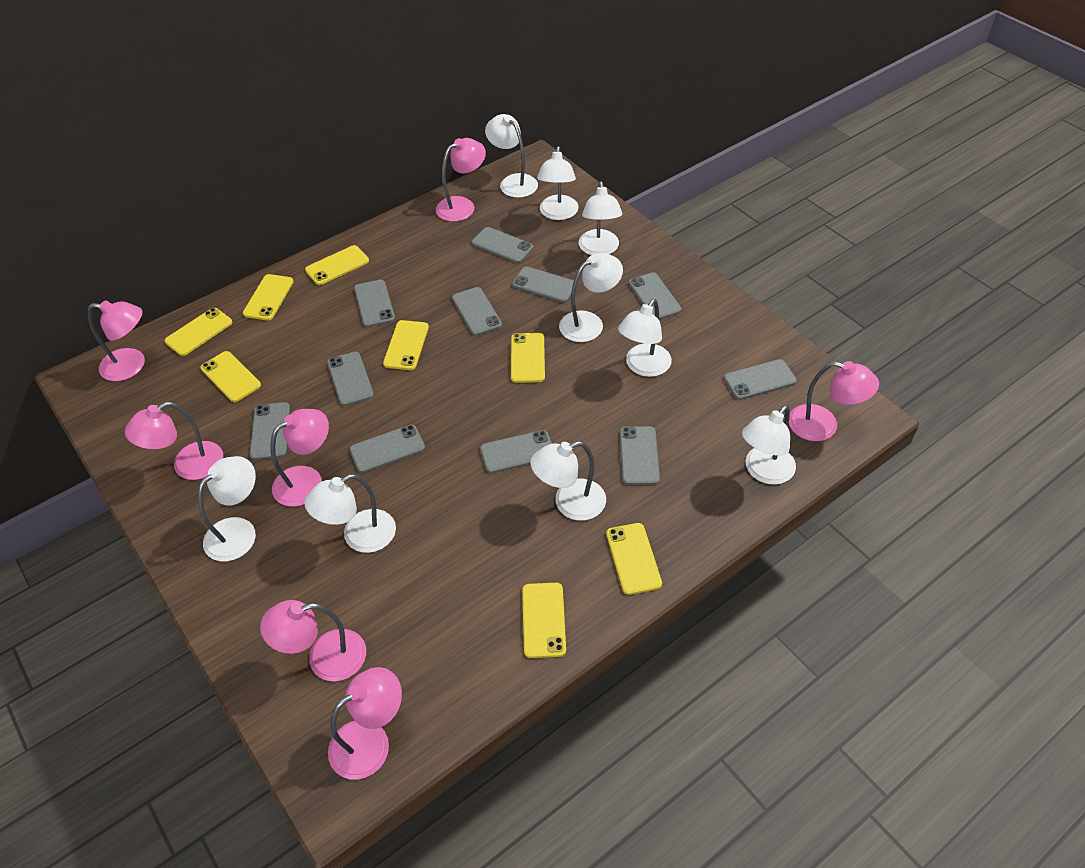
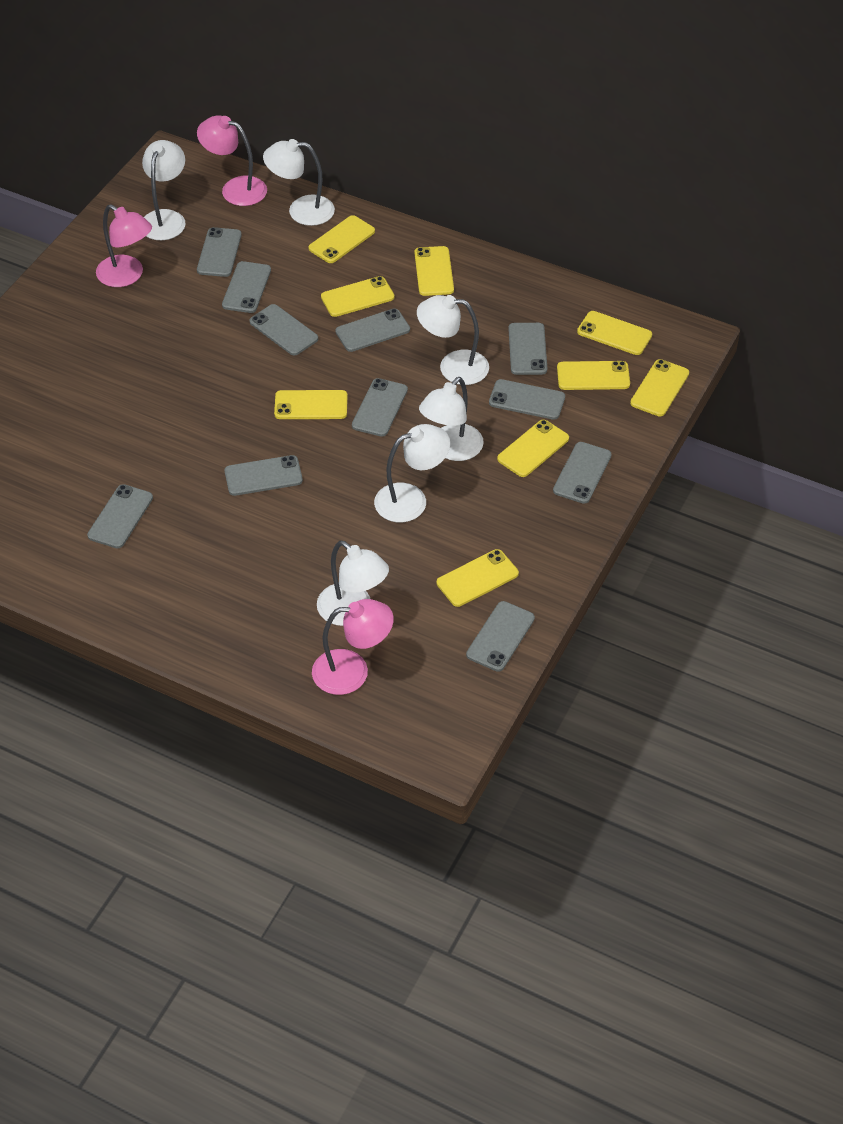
pink lamp: 7 -> 3
white lamp: 9 -> 6
yellow phone: 8 -> 9

